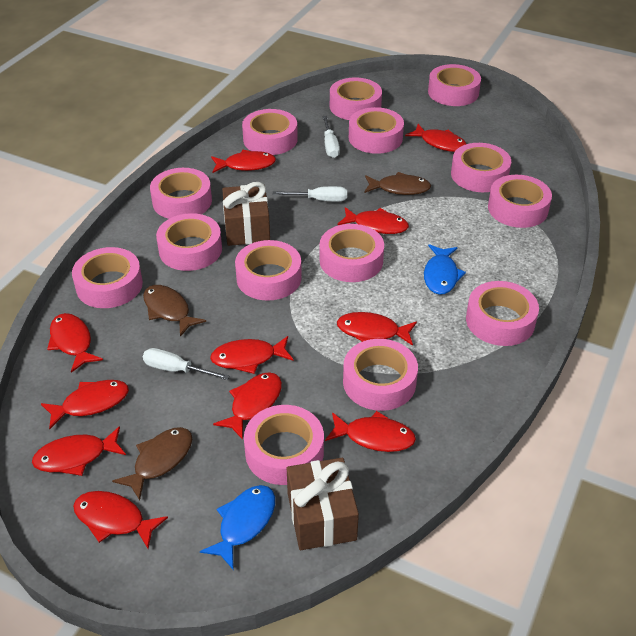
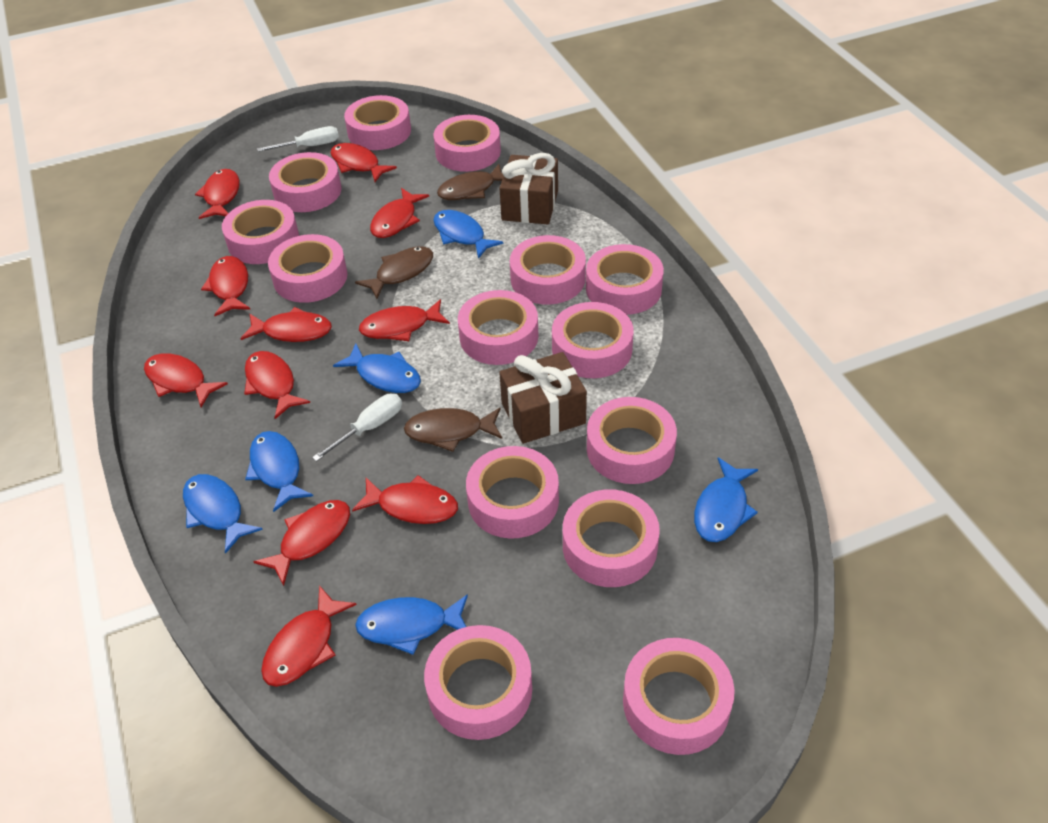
blue fish: 2 -> 6
white screwdriver: 3 -> 2

